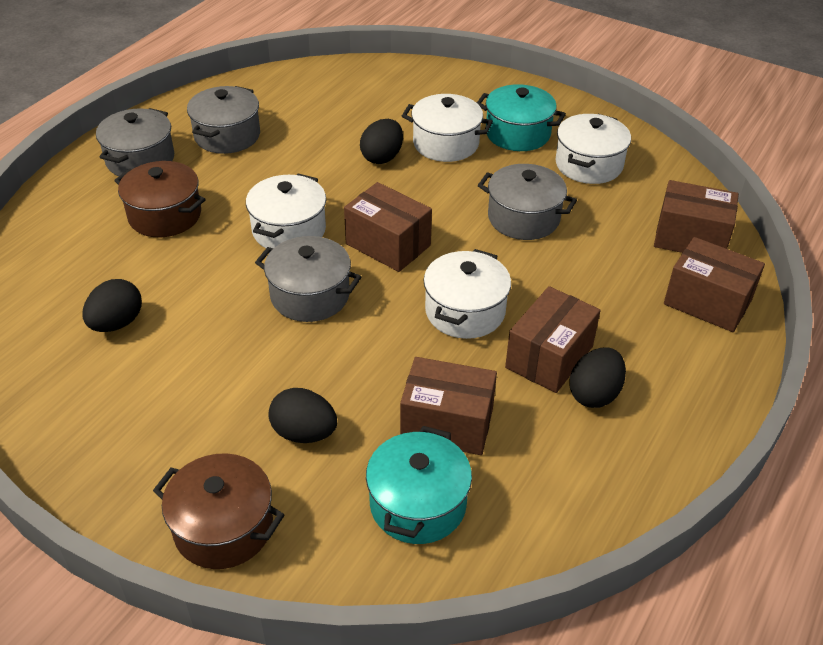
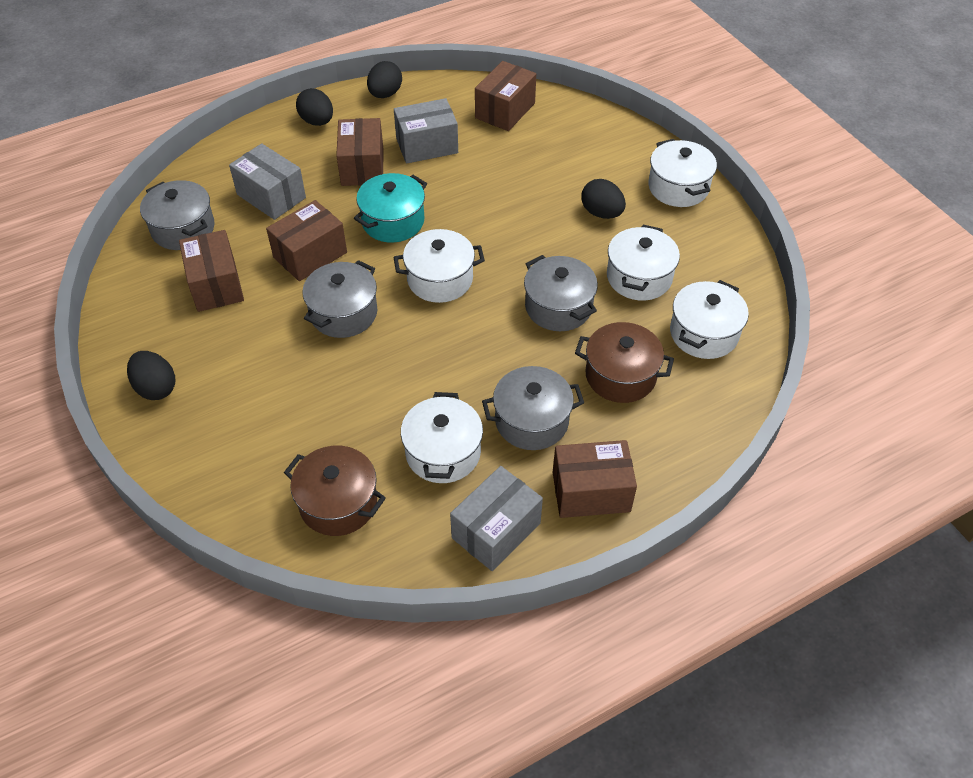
grey box: 0 -> 3
turquoise pot: 2 -> 1
white pot: 4 -> 5

